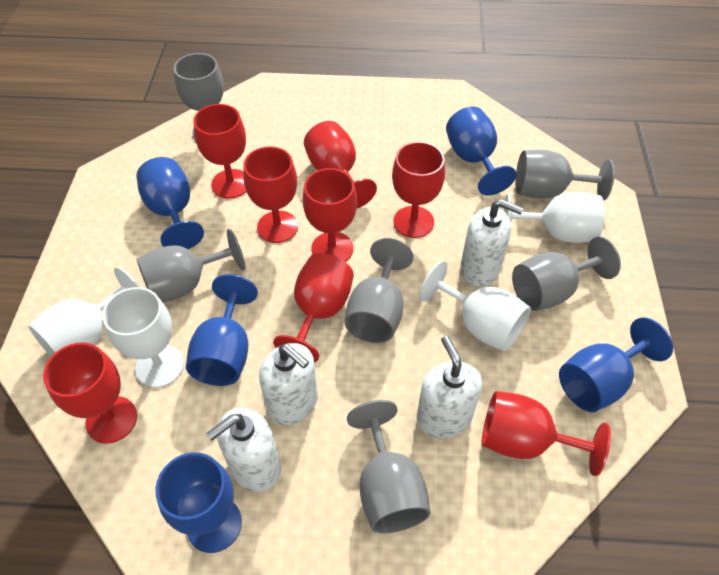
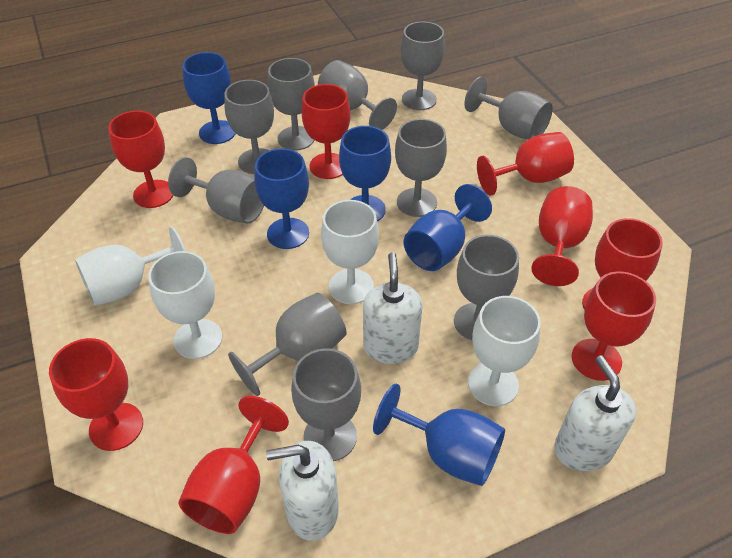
grey goblet: 6 -> 10
white soap dispenser: 4 -> 3

